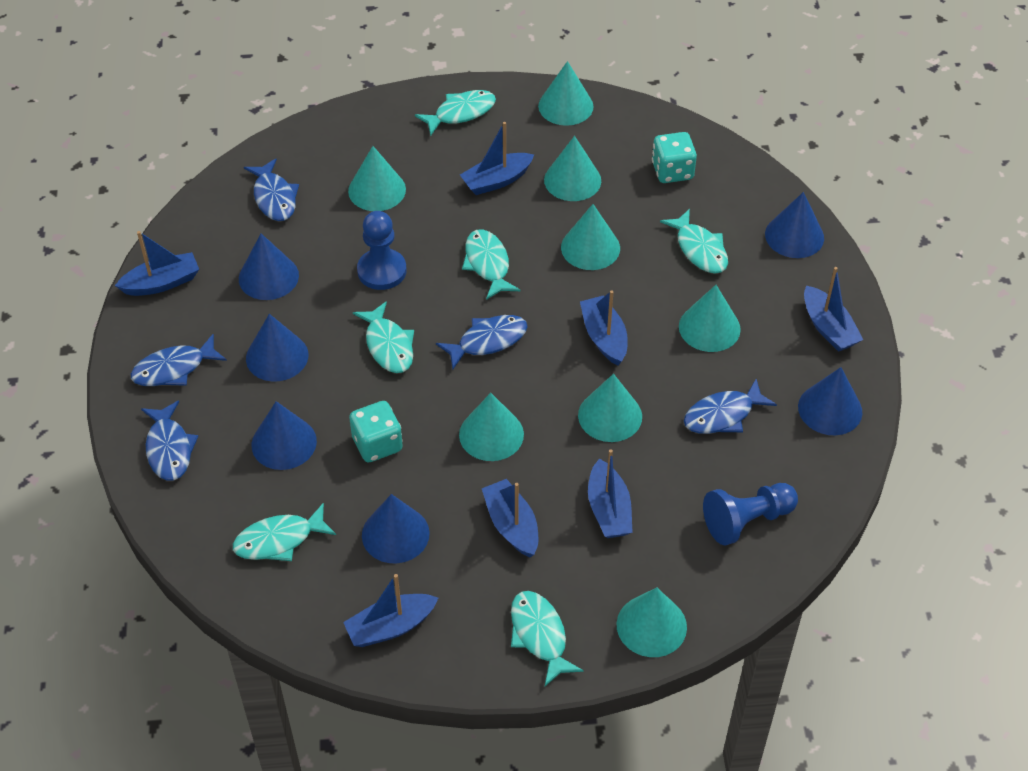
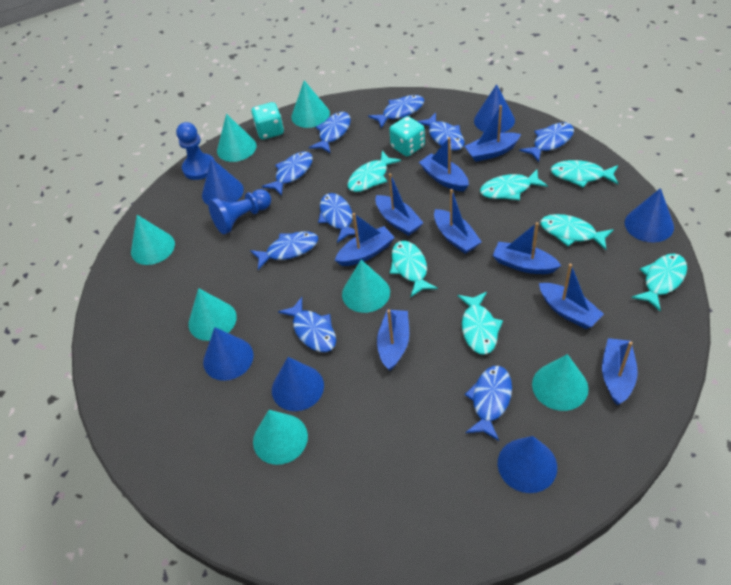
blue boat: 7 -> 9
blue fish: 5 -> 9
turquoise cone: 8 -> 7
turquoise fish: 6 -> 7

